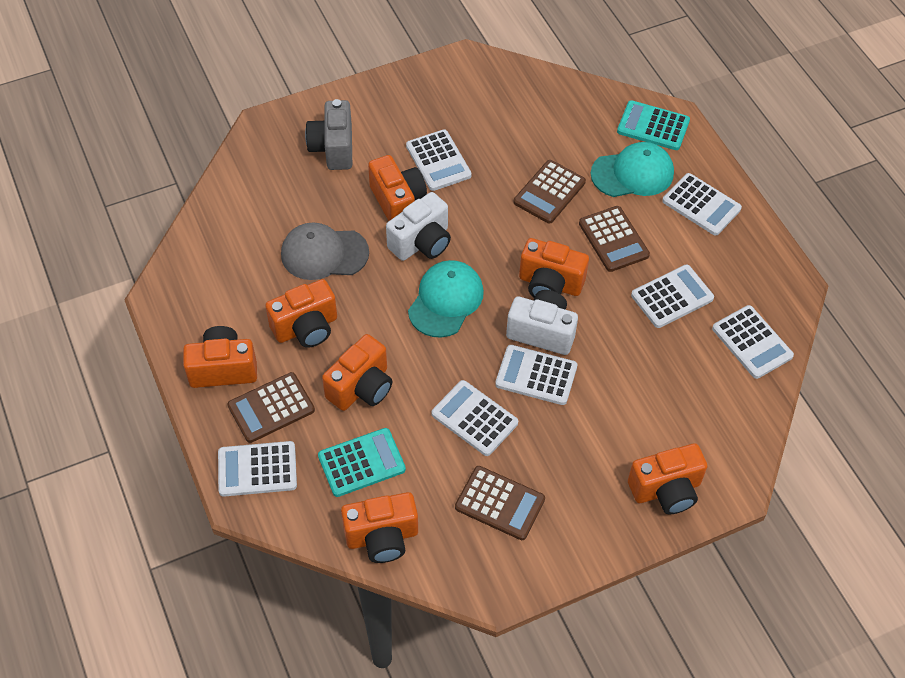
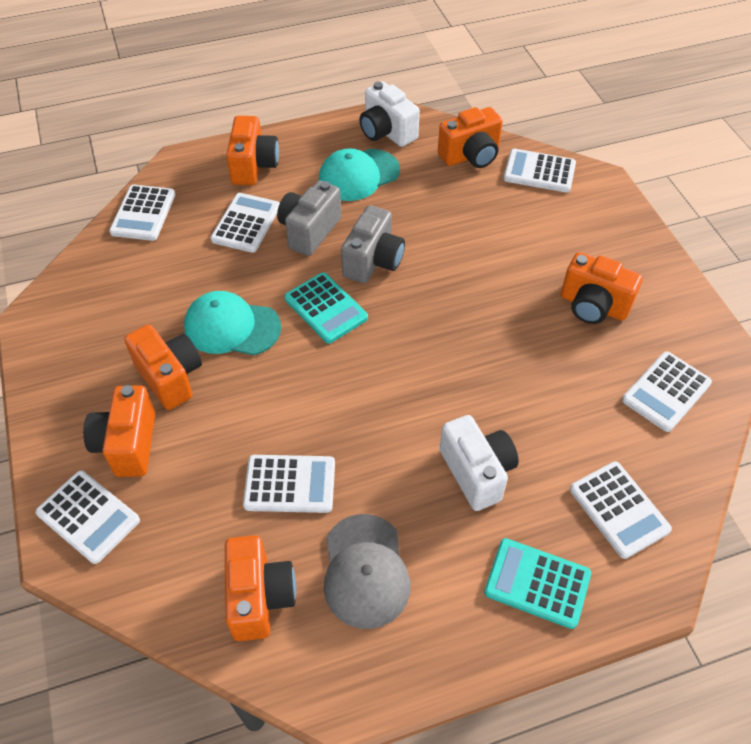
brown calculator: 4 -> 0
grey camera: 1 -> 2
orange camera: 7 -> 6

